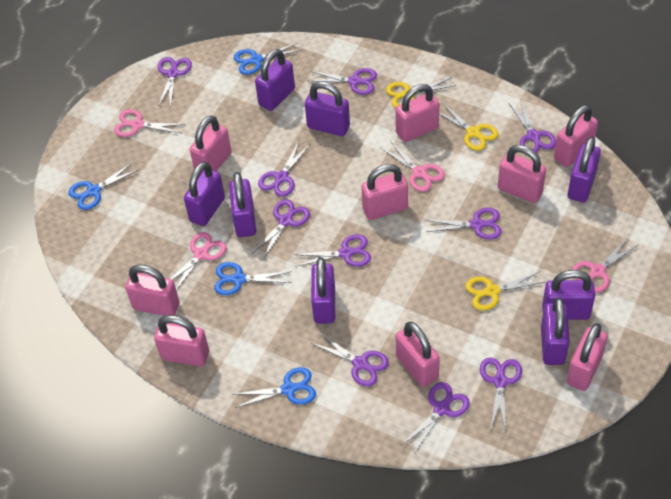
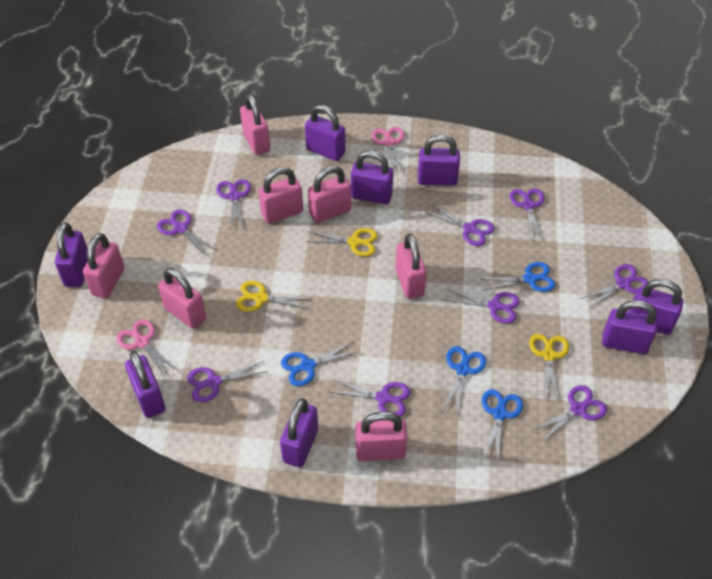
pink padlock: 9 -> 7
pink scissors: 4 -> 2
purple scissors: 10 -> 9

